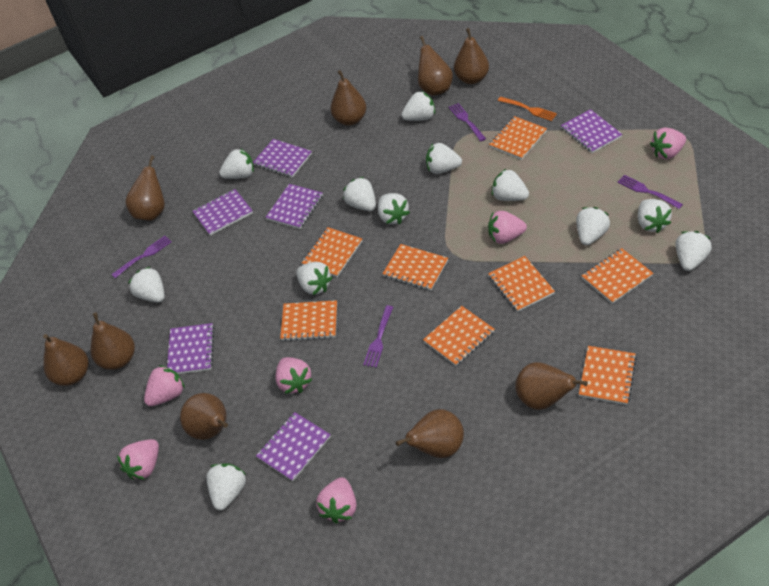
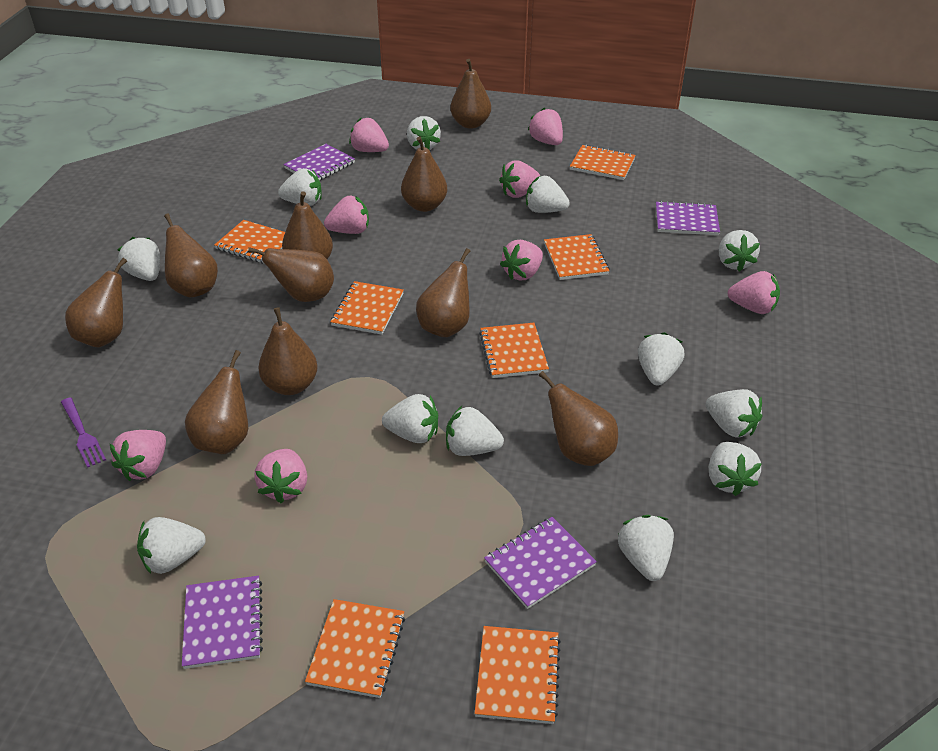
brown pear: 9 -> 10
orange fork: 1 -> 0
orange notebook: 8 -> 7
pink strawberry: 6 -> 8
purple fork: 4 -> 1
purple notebook: 6 -> 4

